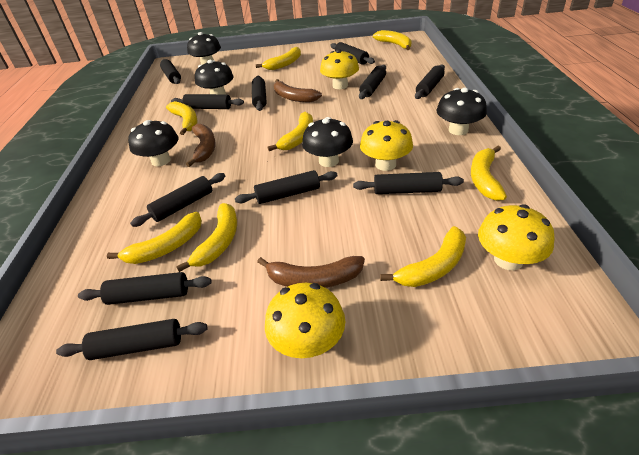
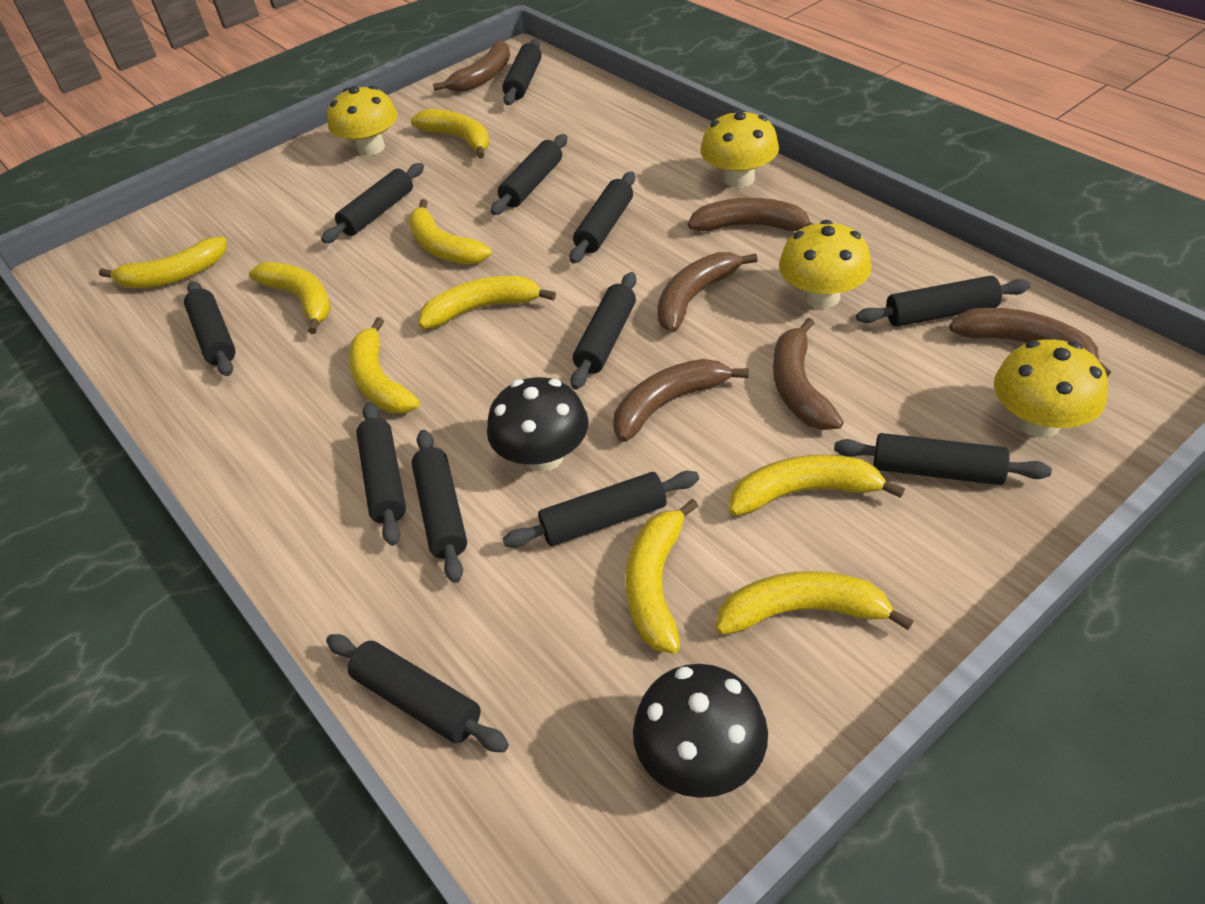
black mushroom: 5 -> 2
black rolling pin: 11 -> 12
brown banana: 3 -> 6
yellow banana: 8 -> 9

